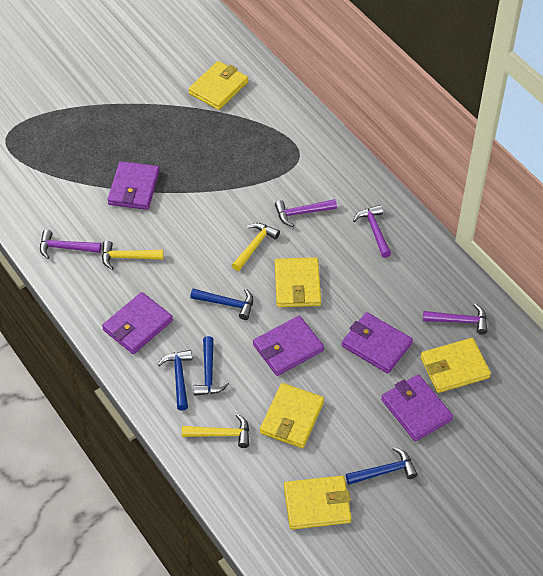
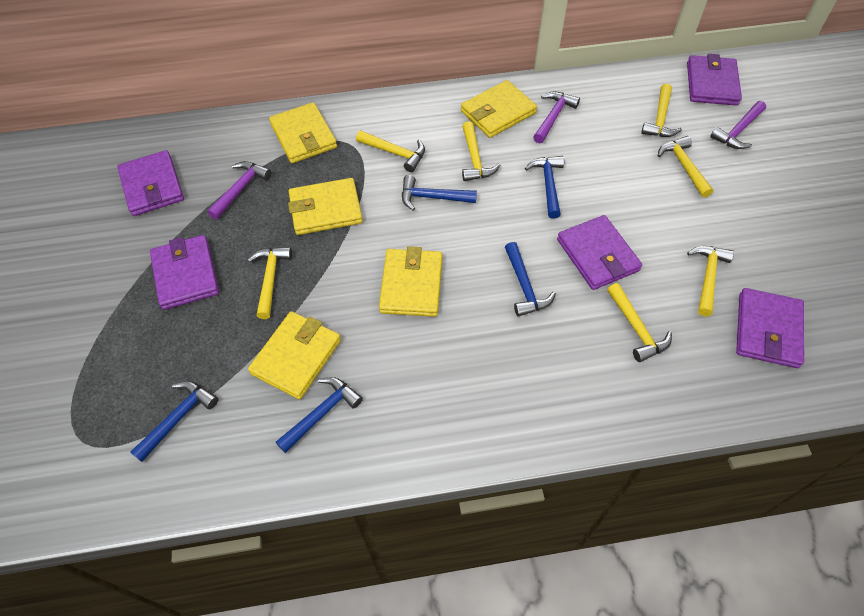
blue hammer: 4 -> 5
purple hammer: 4 -> 3
yellow hammer: 3 -> 7

